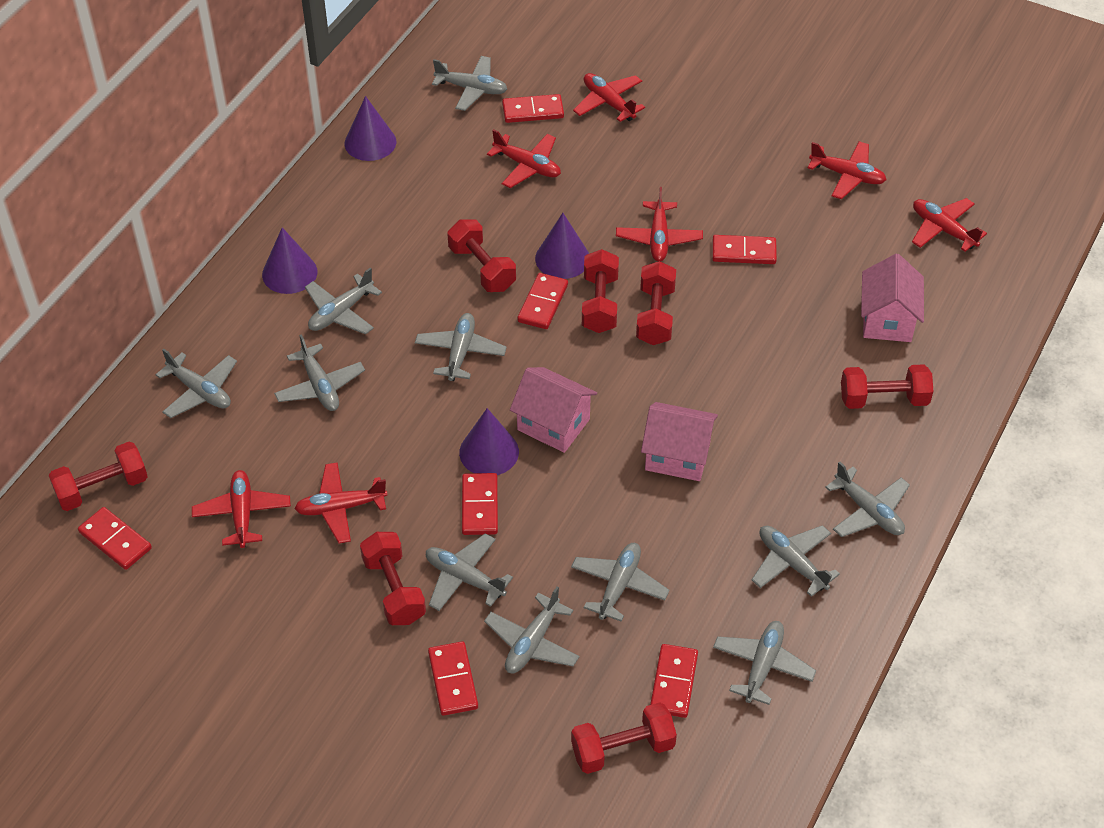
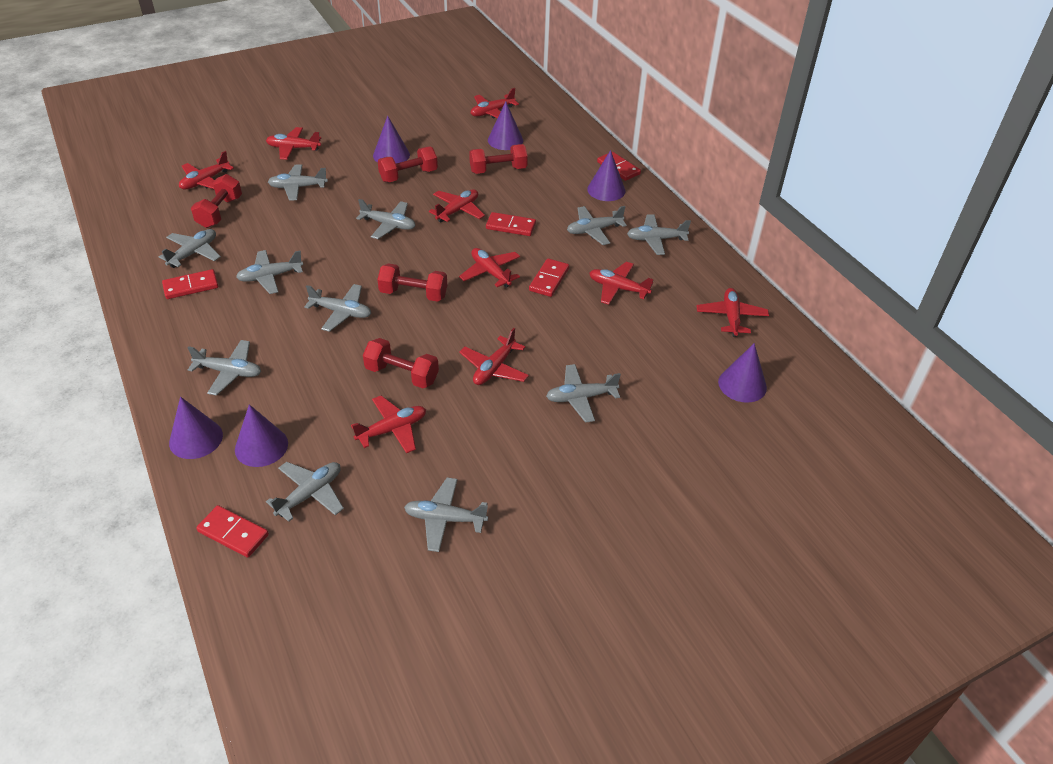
pink house: 3 -> 0
purple cone: 4 -> 6
red domino: 7 -> 5
red dumbbell: 7 -> 5
red plane: 7 -> 9

